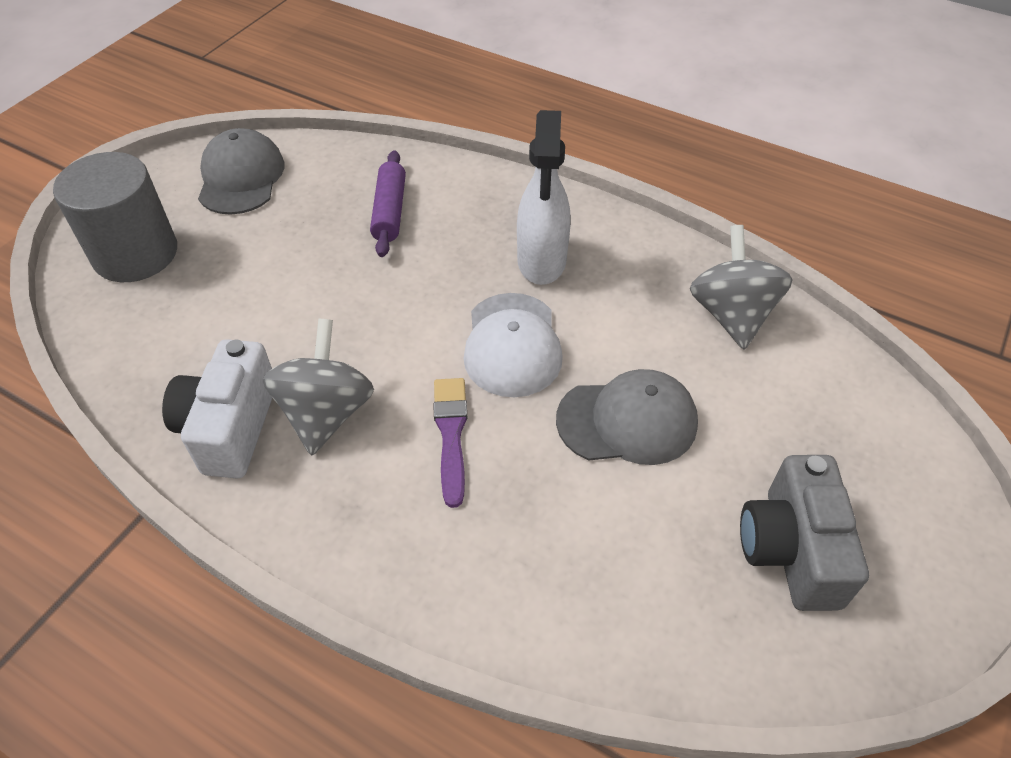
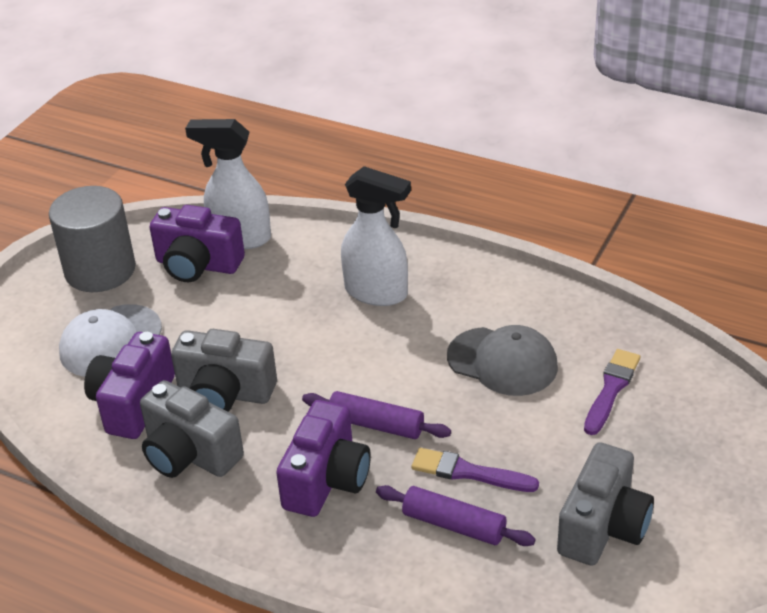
grey camera: 1 -> 3
grey cap: 2 -> 1
grey spinning top: 2 -> 0
purple brush: 1 -> 2
purple camera: 0 -> 3
purple rolling pin: 1 -> 2
white camera: 1 -> 0
white spray bottle: 1 -> 2

